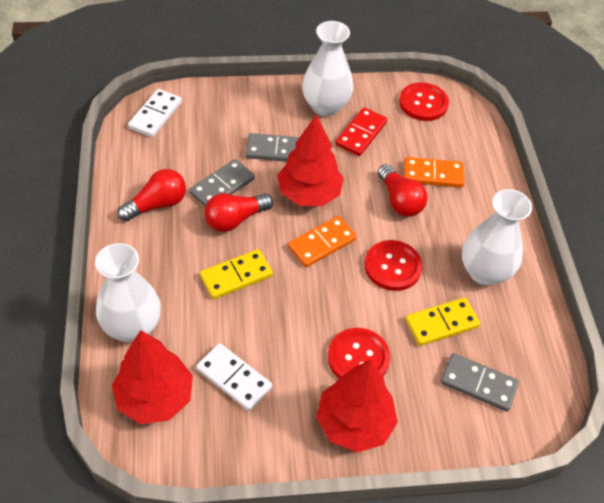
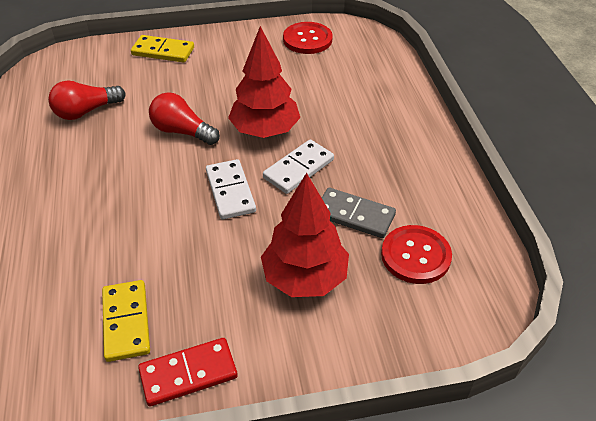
grey domino: 3 -> 1
orange domino: 2 -> 0
red button: 3 -> 2
red light bulb: 3 -> 2
red tree: 3 -> 2
white vase: 3 -> 0

